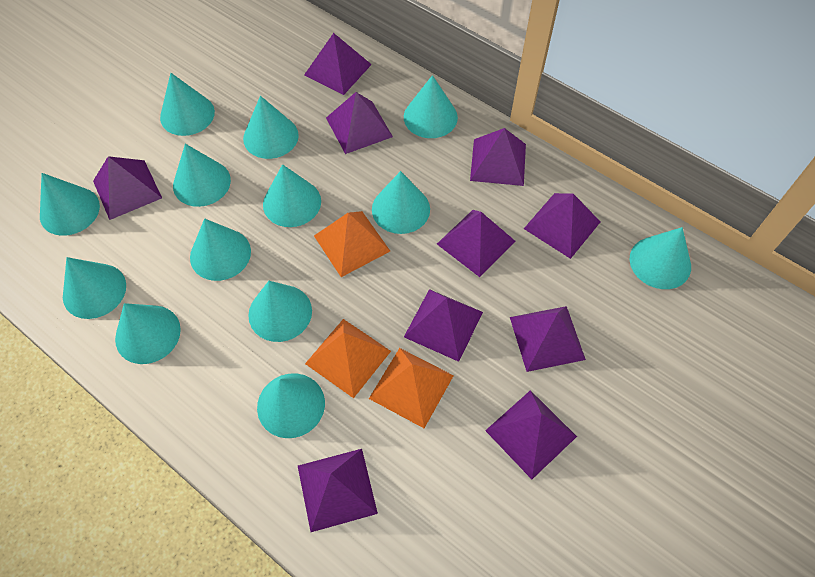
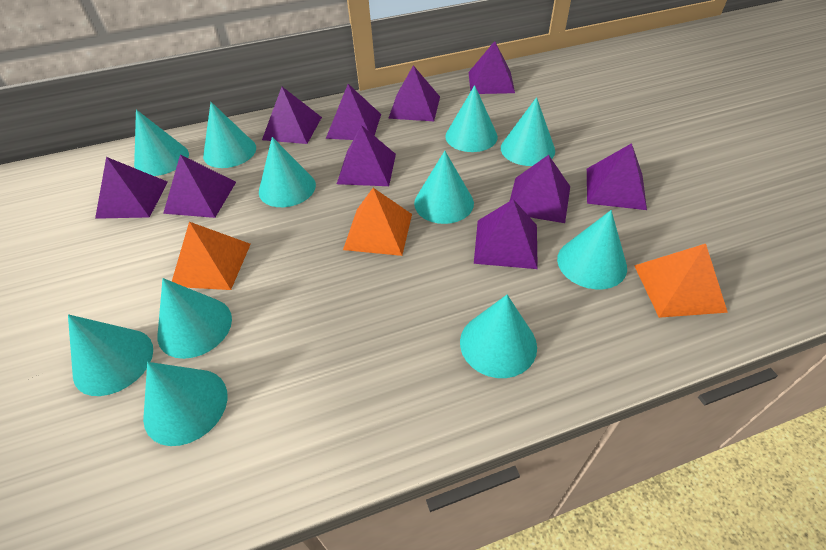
turquoise cone: 13 -> 11

